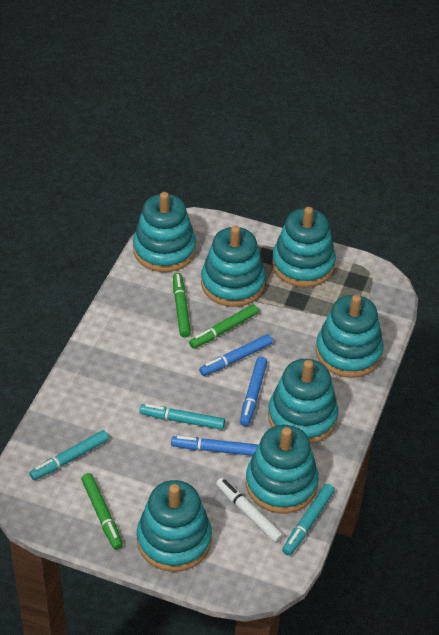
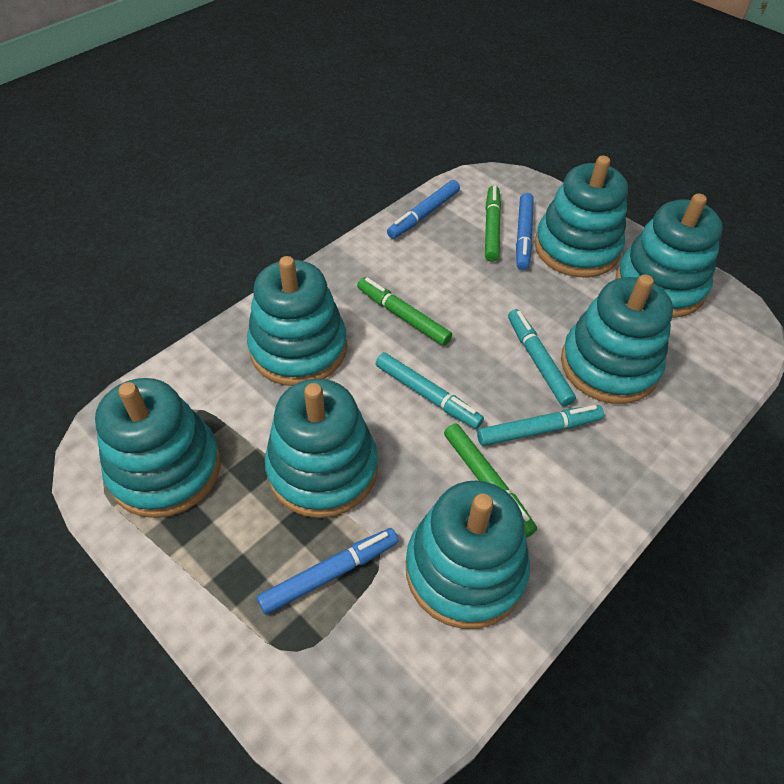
white marker: 1 -> 0

